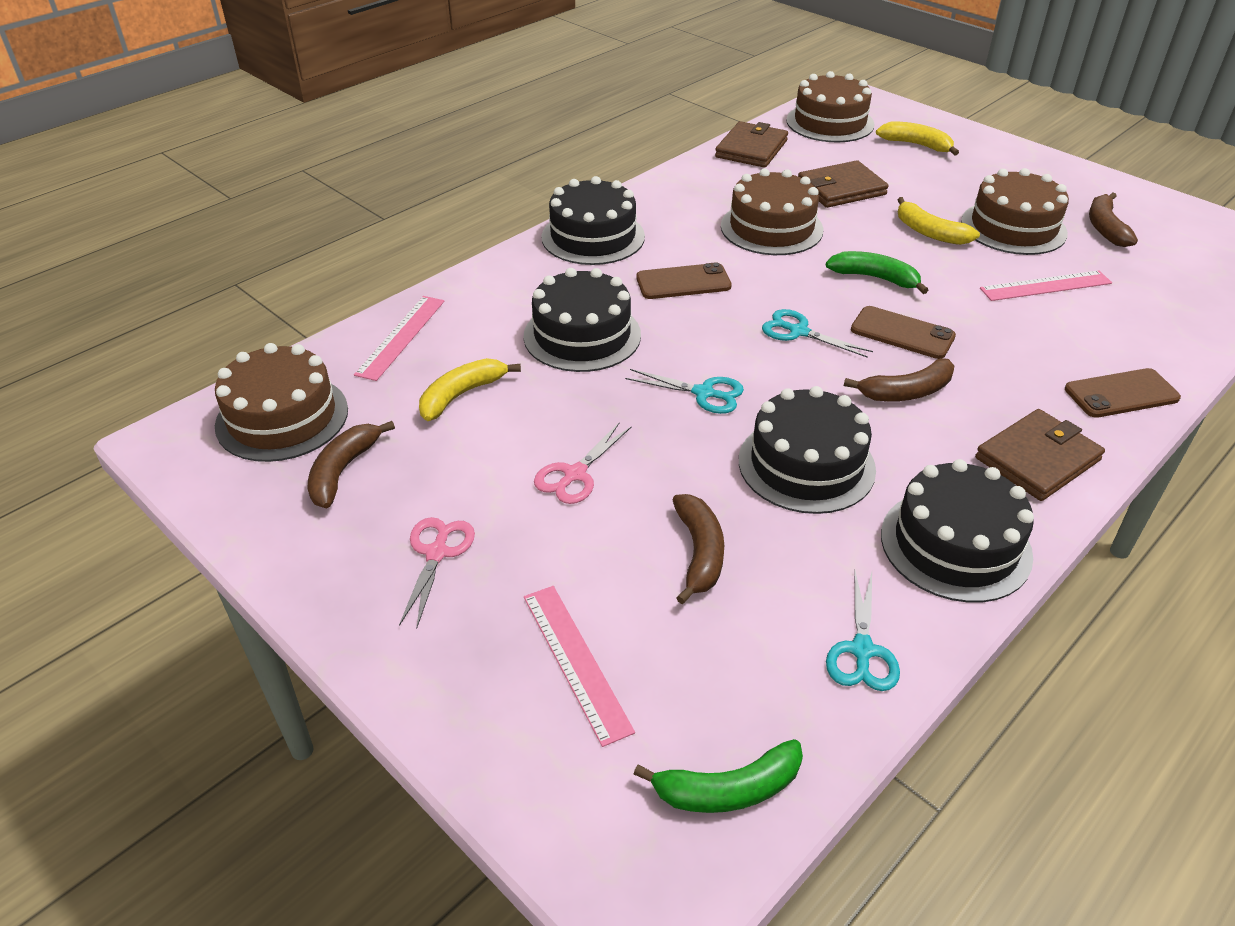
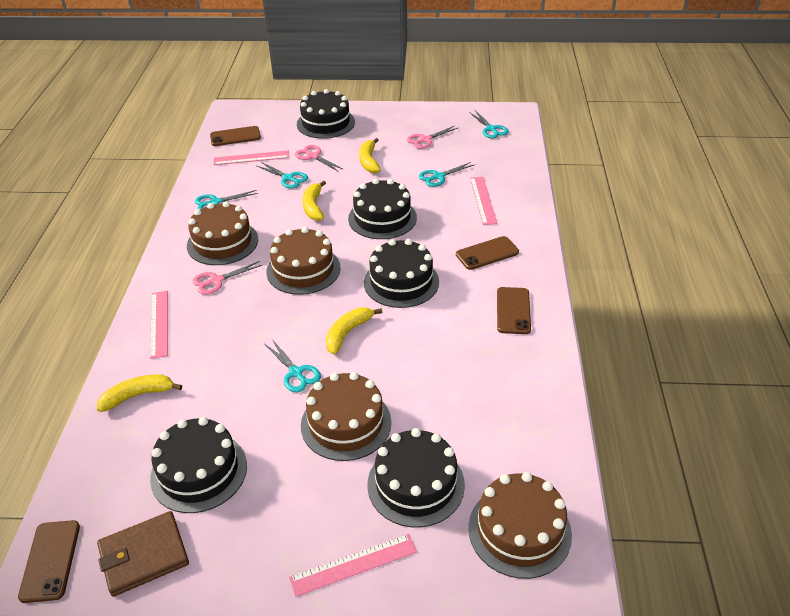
black cake: 4 -> 5
brown banana: 4 -> 0
brown phone: 3 -> 4
brown wallet: 3 -> 1
green banana: 2 -> 0
pink ruler: 3 -> 4
pink scissors: 2 -> 3
turquoise scissors: 3 -> 5
yellow banana: 3 -> 4

